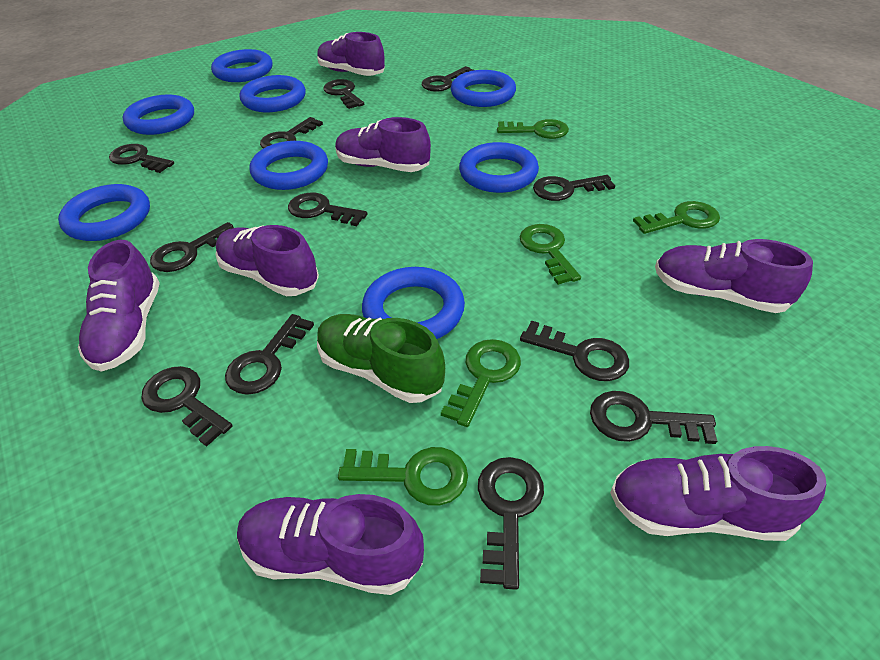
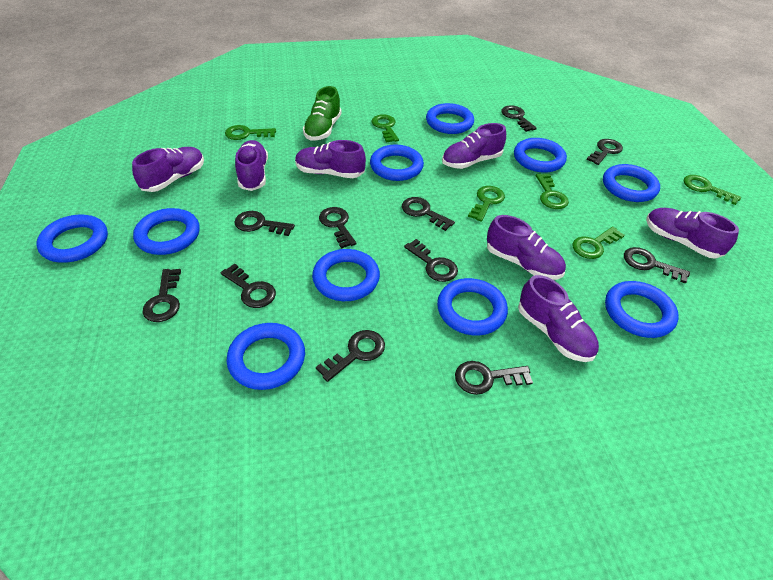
black key: 12 -> 11
blue ring: 8 -> 10
green key: 5 -> 6

